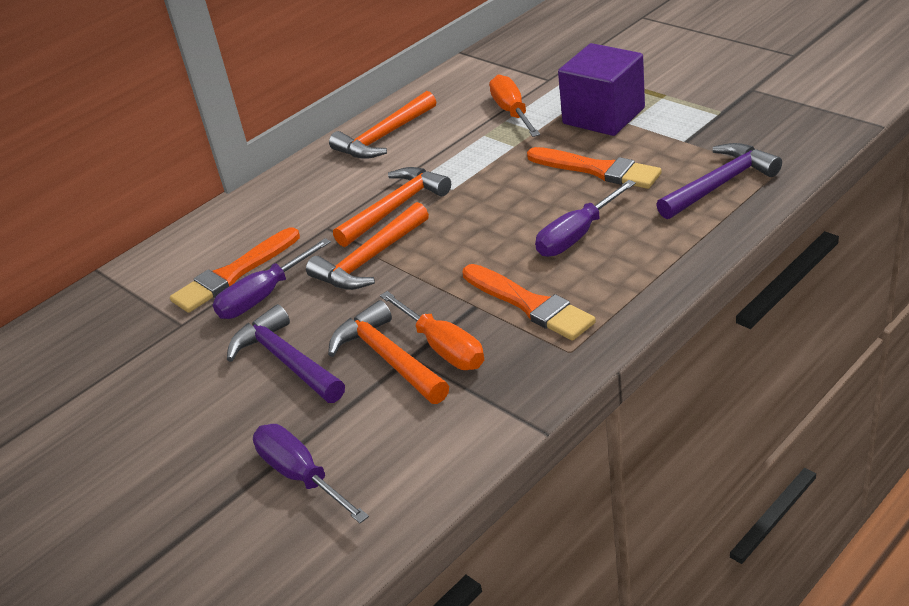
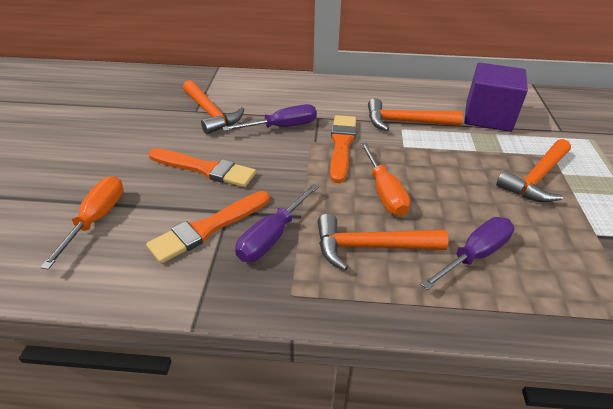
purple hammer: 2 -> 0

